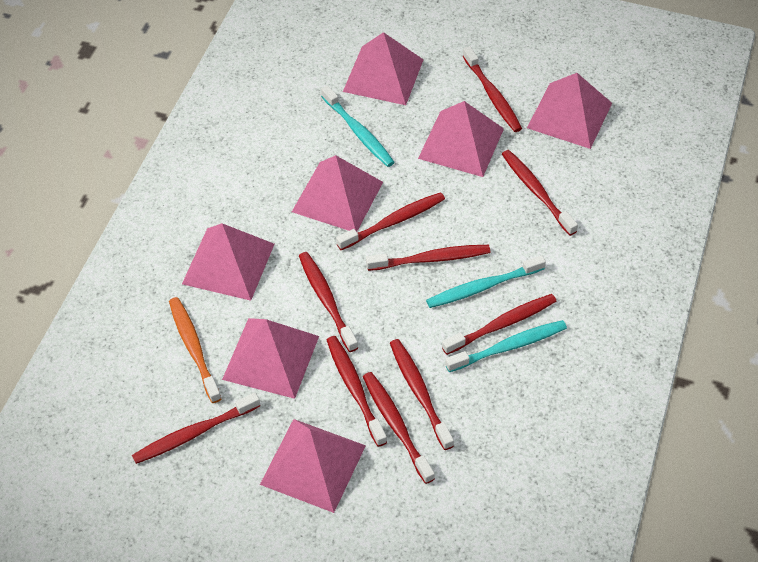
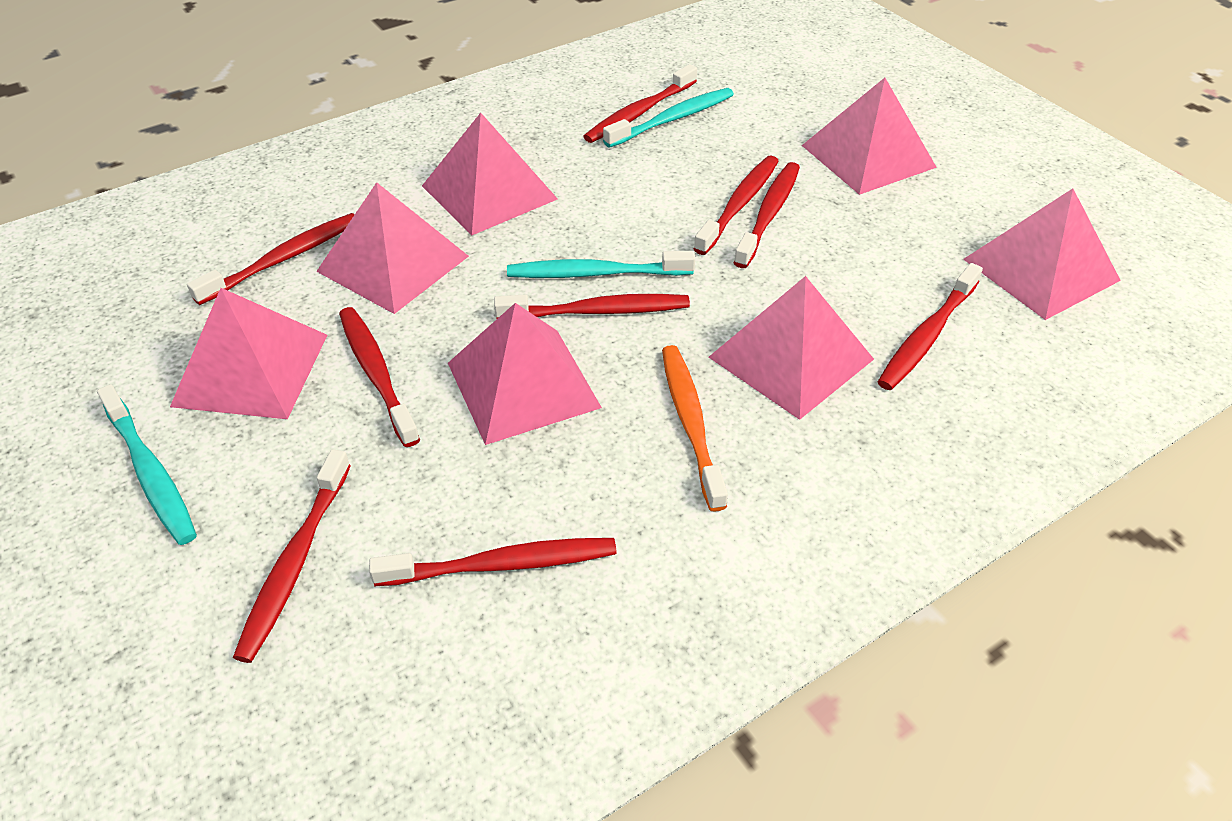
red toothbrush: 10 -> 9

